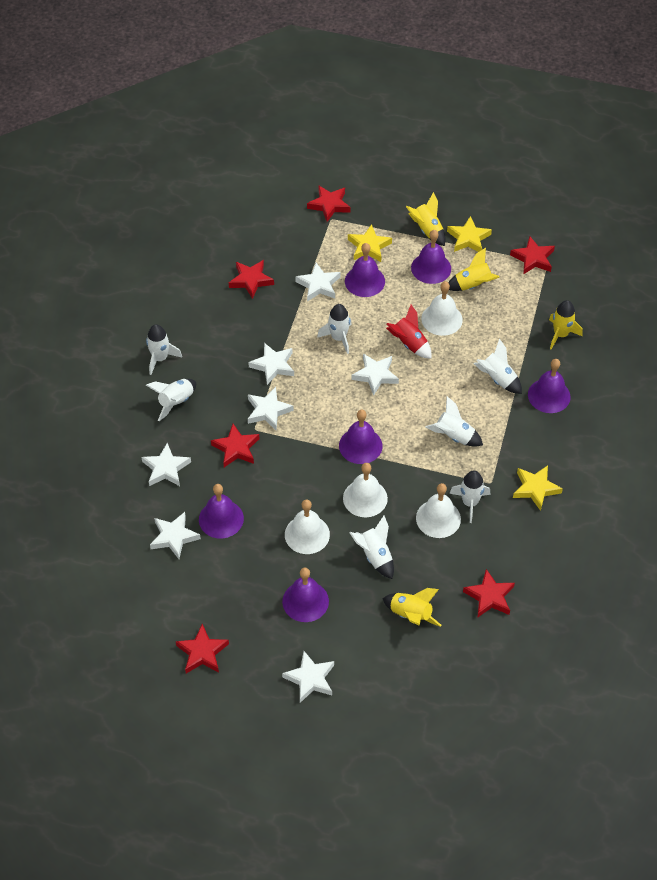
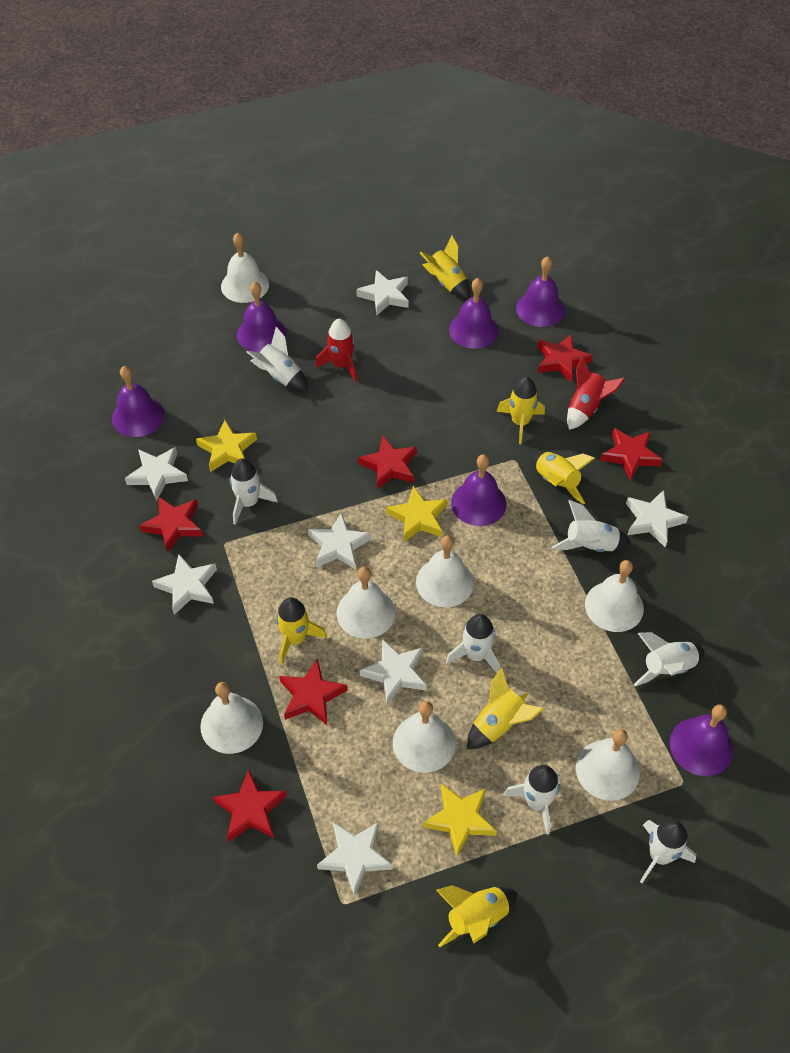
red rocket: 1 -> 2
white bell: 4 -> 7
yellow rocket: 4 -> 6

